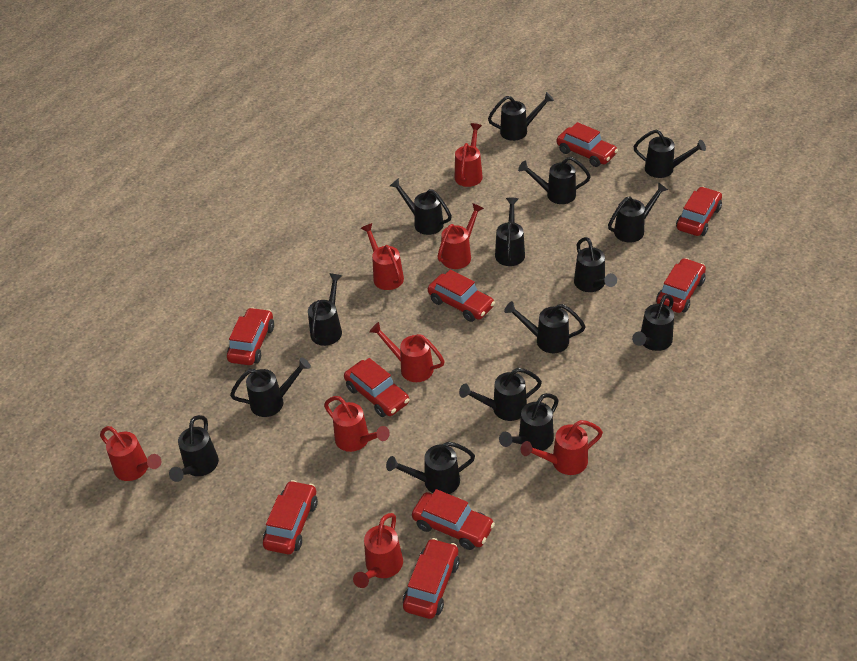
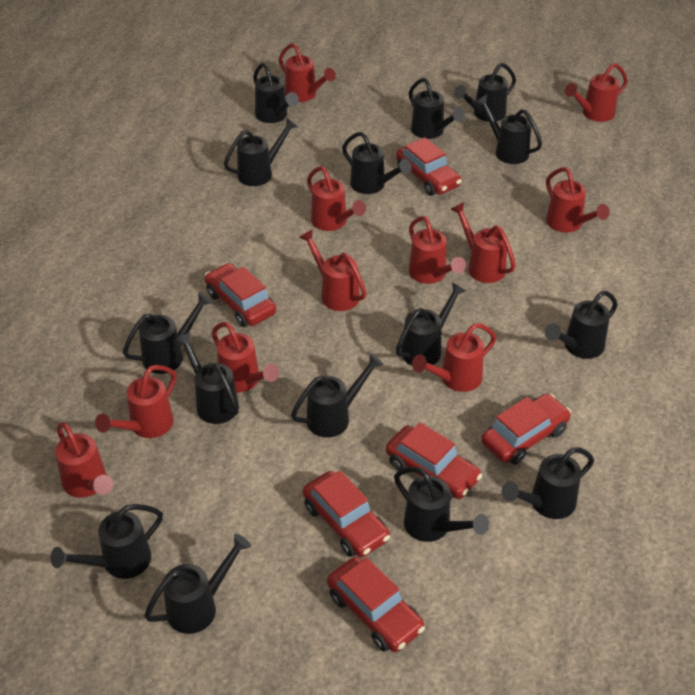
red car: 9 -> 6
red watering can: 8 -> 11

